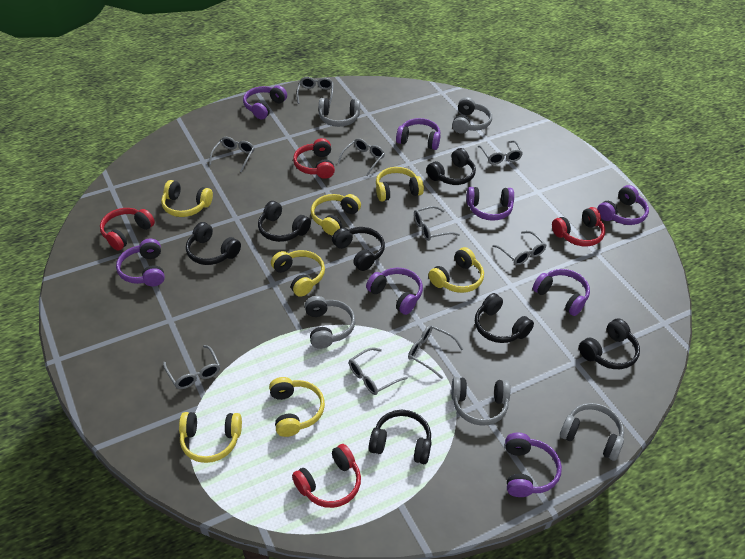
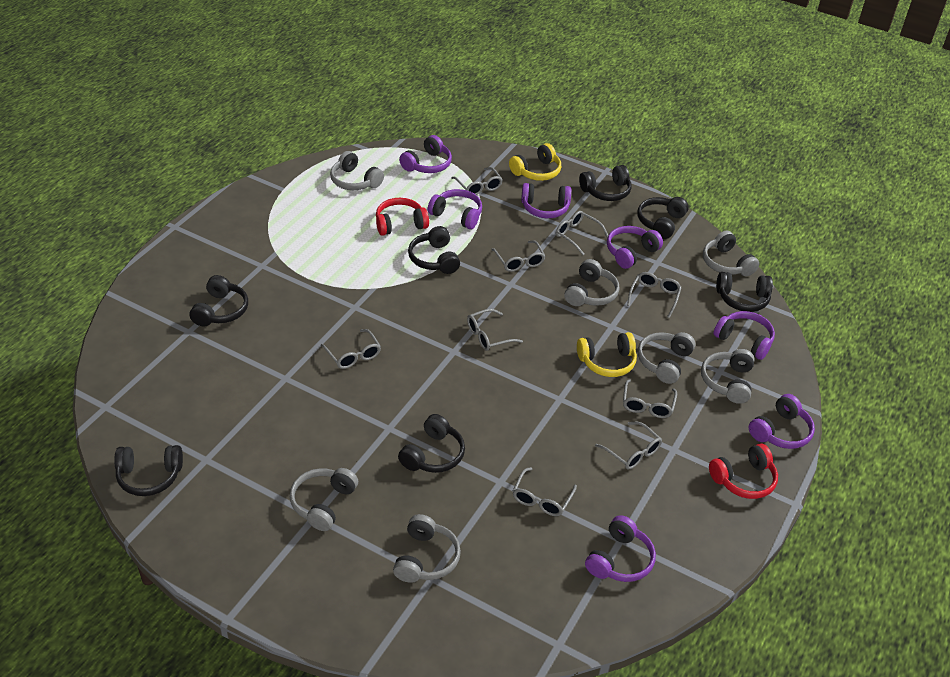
grey headphones: 5 -> 7
purple headphones: 8 -> 7
red headphones: 4 -> 2
yellow headphones: 7 -> 2

